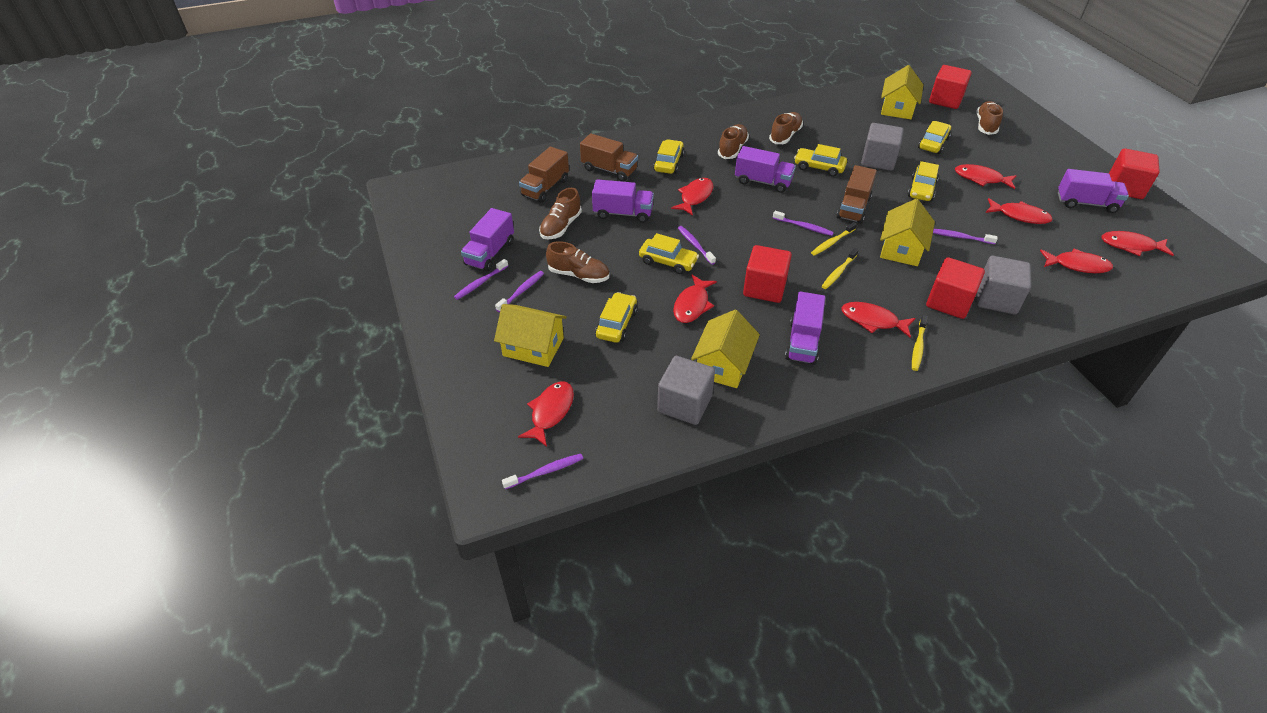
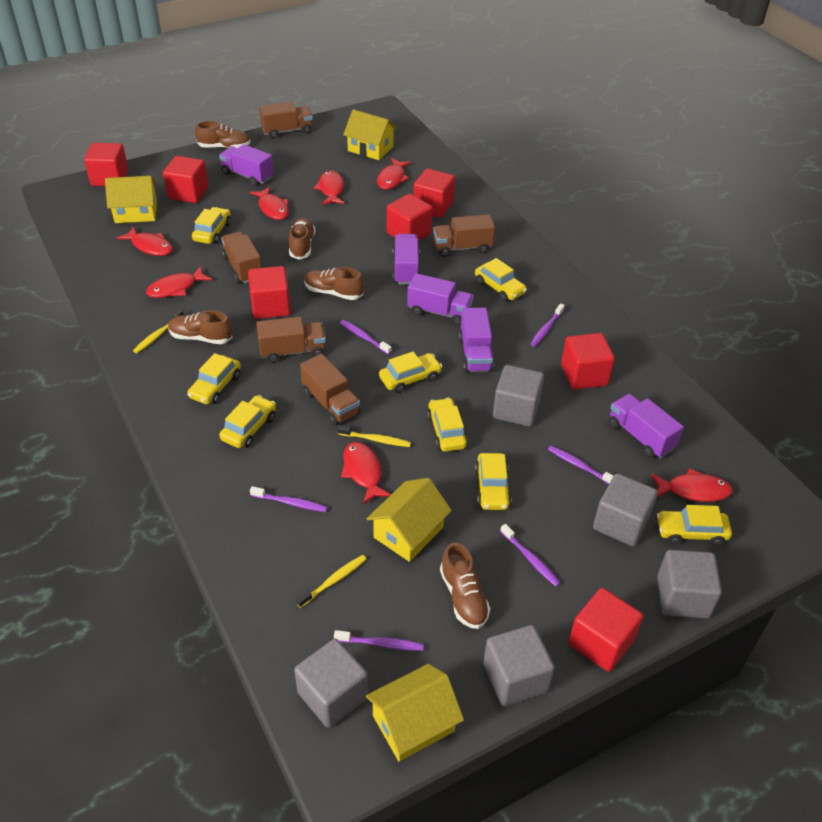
brown truck: 3 -> 5
grey cube: 3 -> 5
red cube: 4 -> 7
red fish: 8 -> 7
yellow car: 6 -> 8

